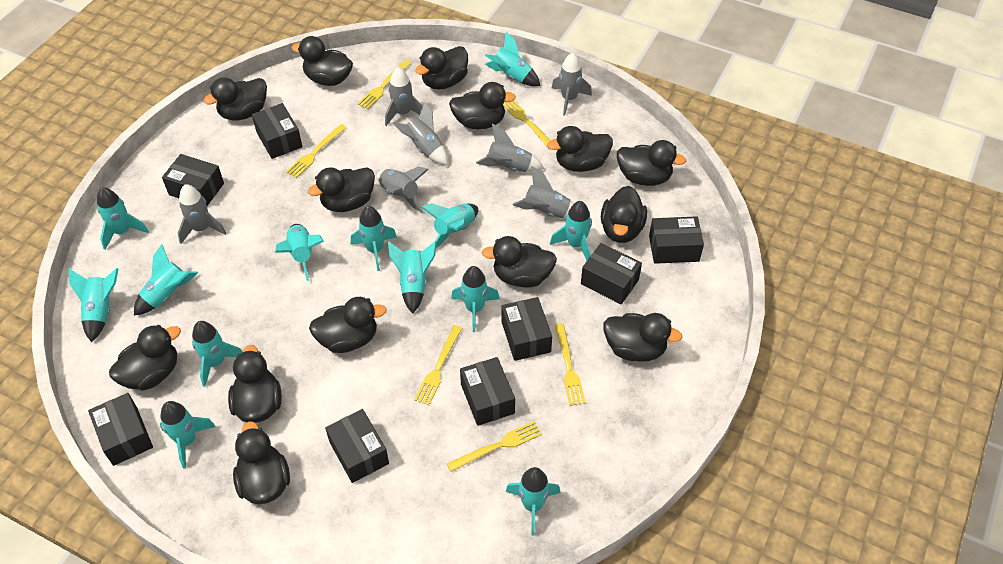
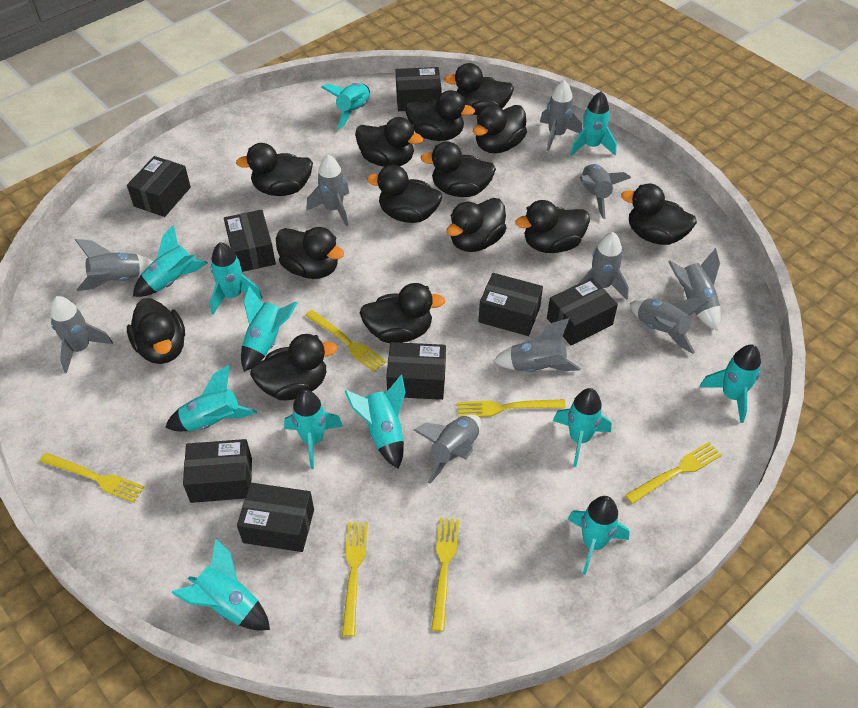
grey rocket: 7 -> 10
turquoise rocket: 13 -> 12

